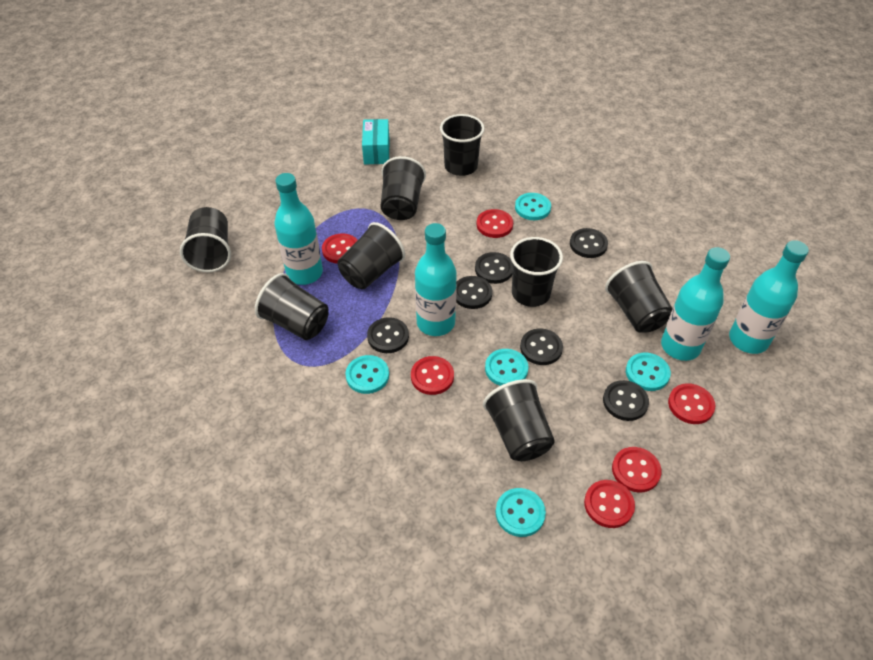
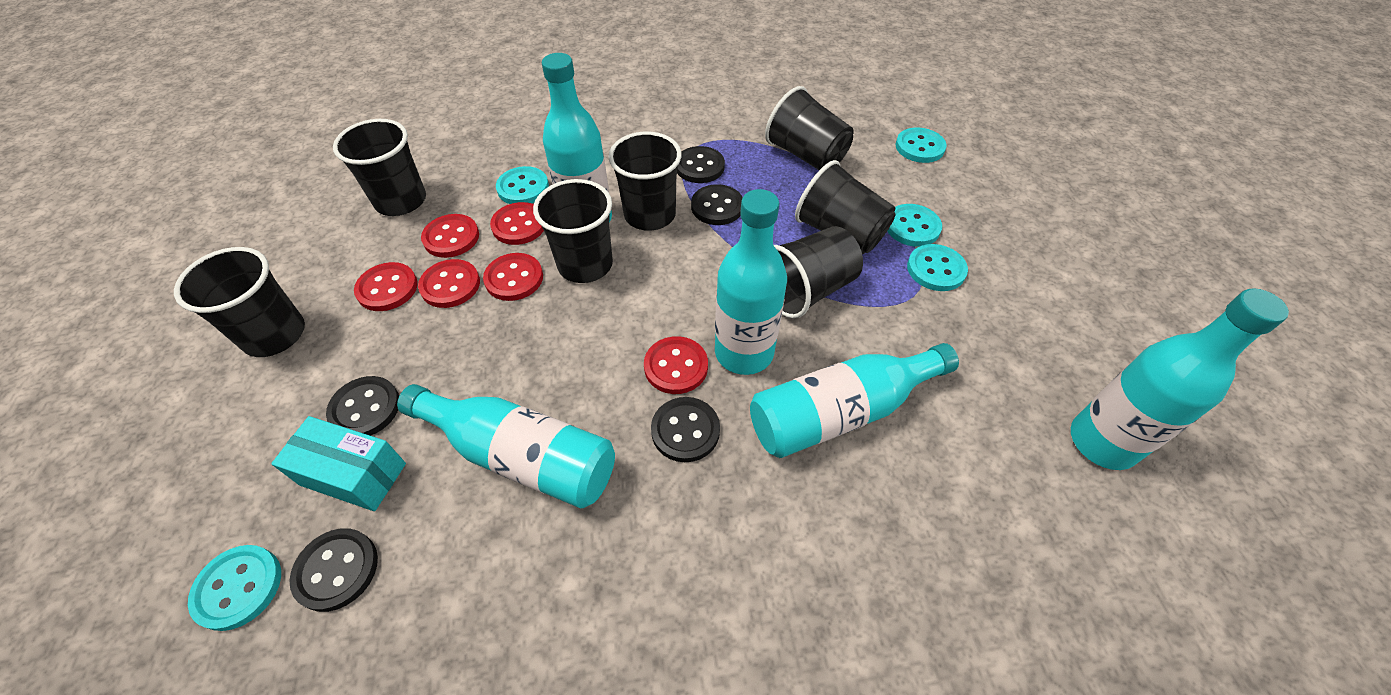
black button: 6 -> 5
black cup: 8 -> 7
turquoise bottle: 4 -> 5

